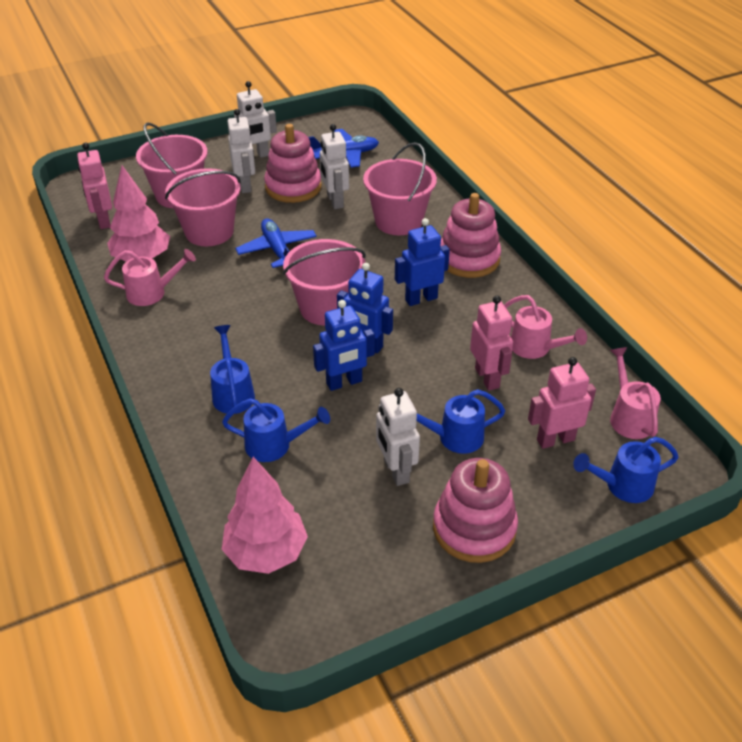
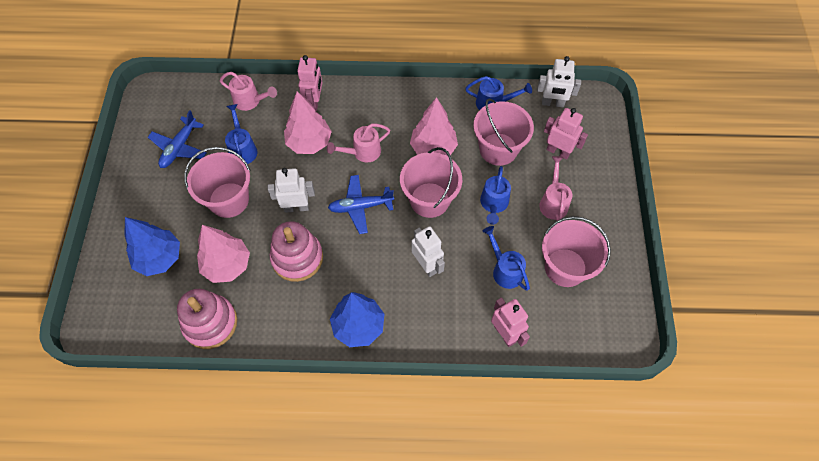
blue robot: 3 -> 0
blue tree: 0 -> 2
pink stacking toy: 3 -> 2
pink tree: 2 -> 3
white robot: 4 -> 3

